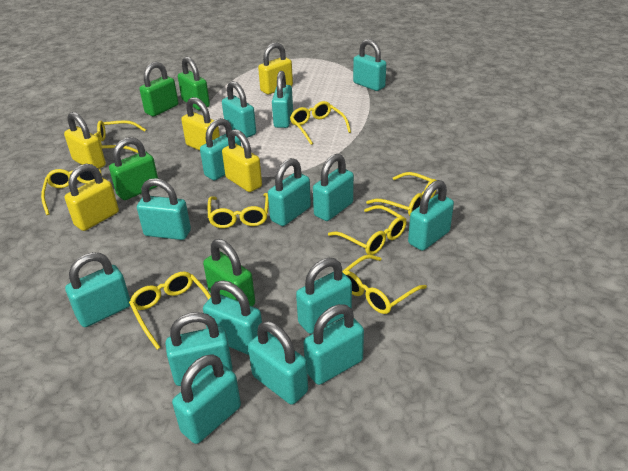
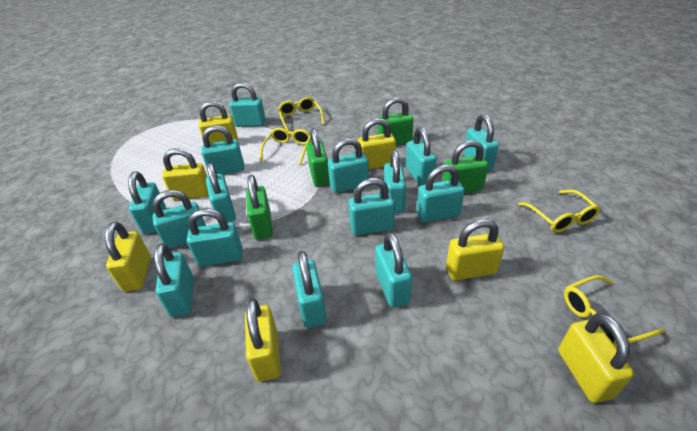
yellow glasses: 8 -> 4
yellow padlock: 5 -> 7

